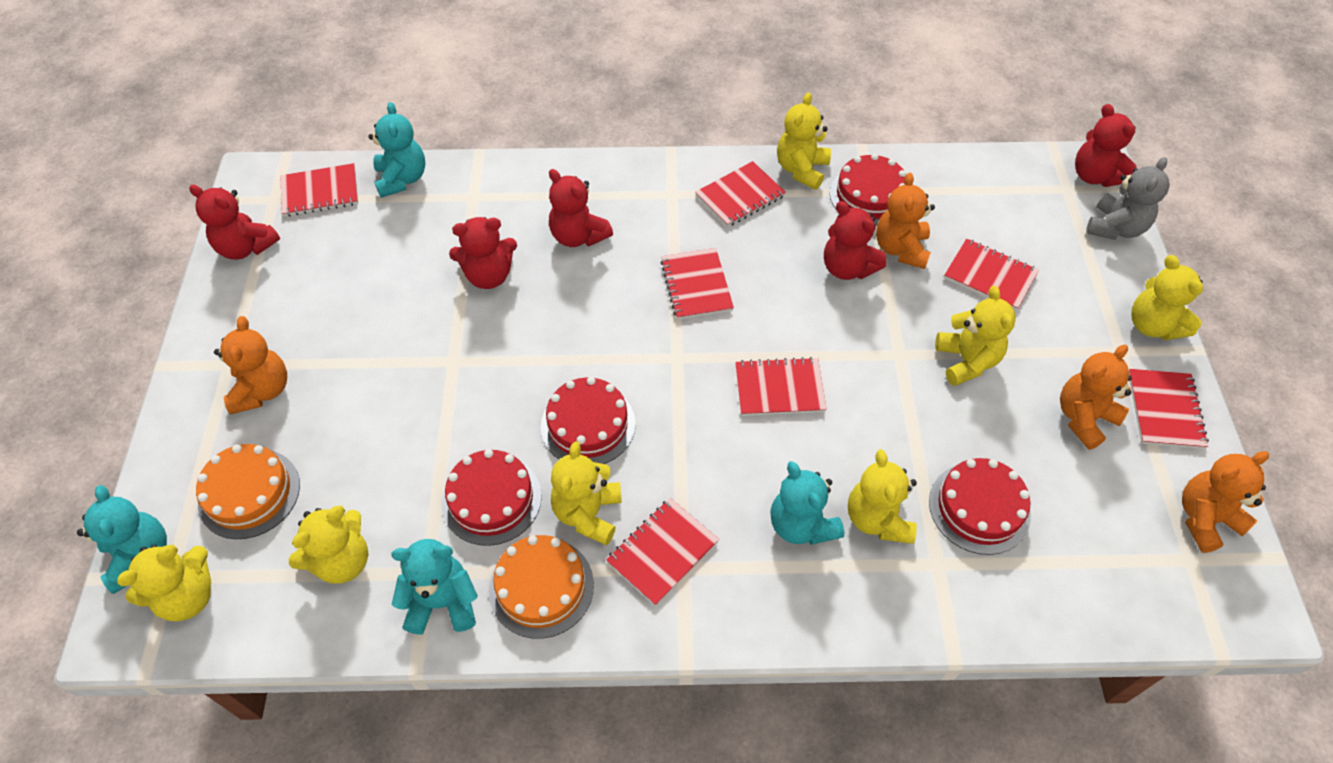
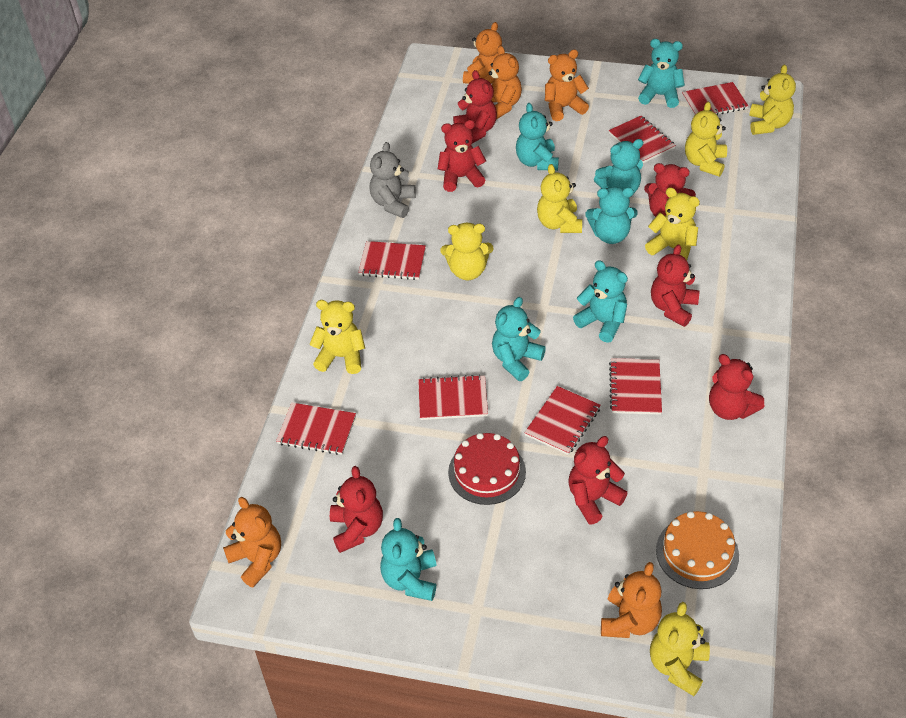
orange cake: 2 -> 1
orange teddy bear: 4 -> 5
red cake: 4 -> 1
red teddy bear: 5 -> 7
turquoise teddy bear: 4 -> 7

